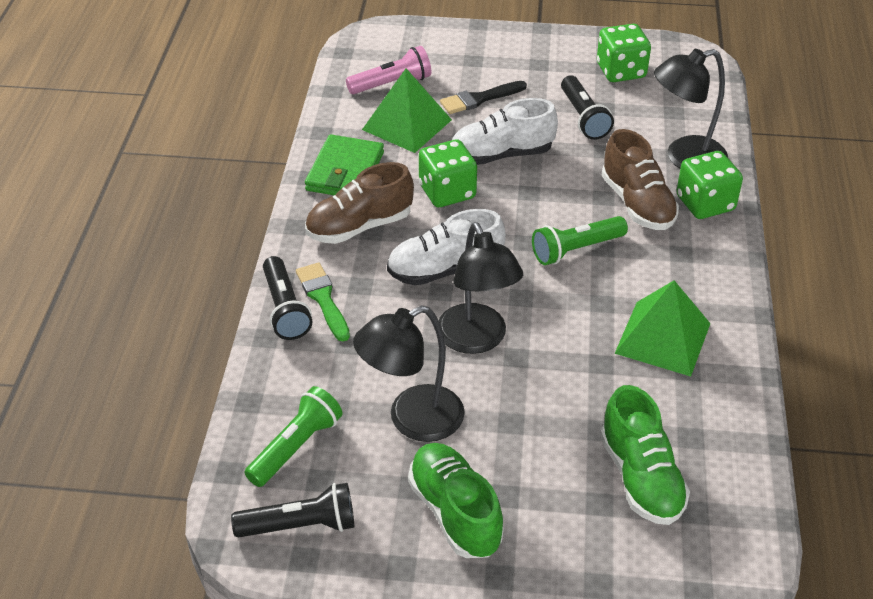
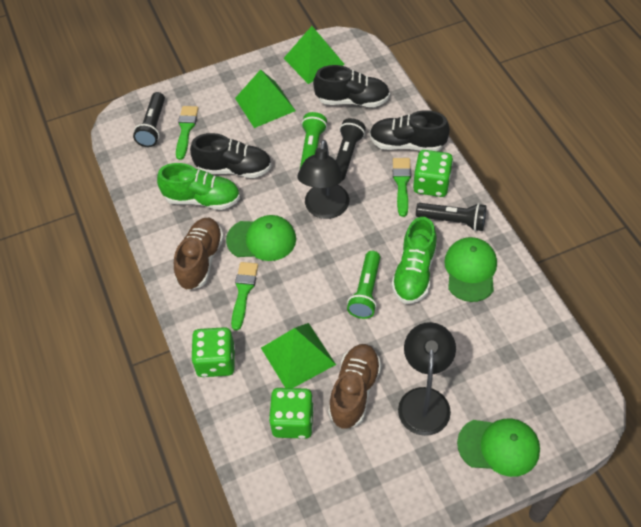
black brush: 1 -> 0
black lamp: 3 -> 2
black shoe: 0 -> 3
green brush: 1 -> 3
green cap: 0 -> 3
green pyramid: 2 -> 3
green wallet: 1 -> 0
pink flashlight: 1 -> 0
white shoe: 2 -> 0

